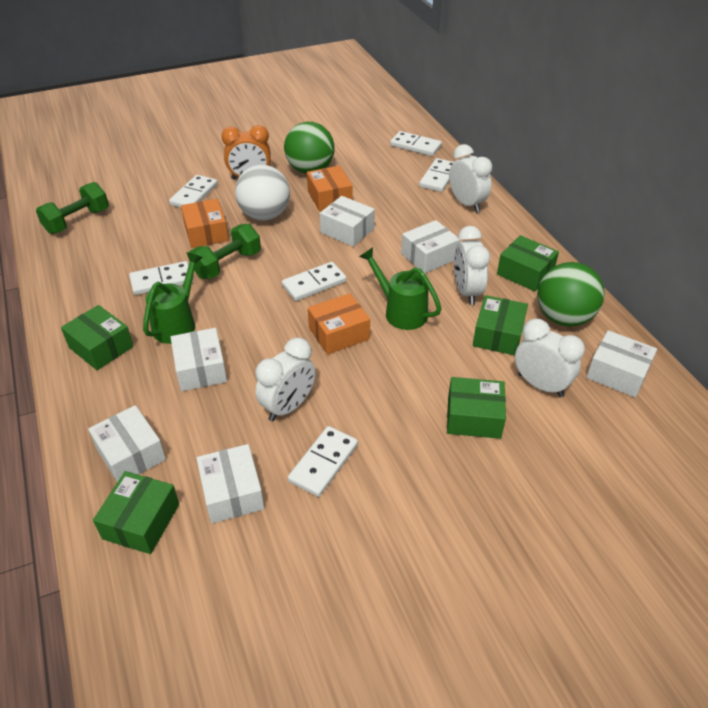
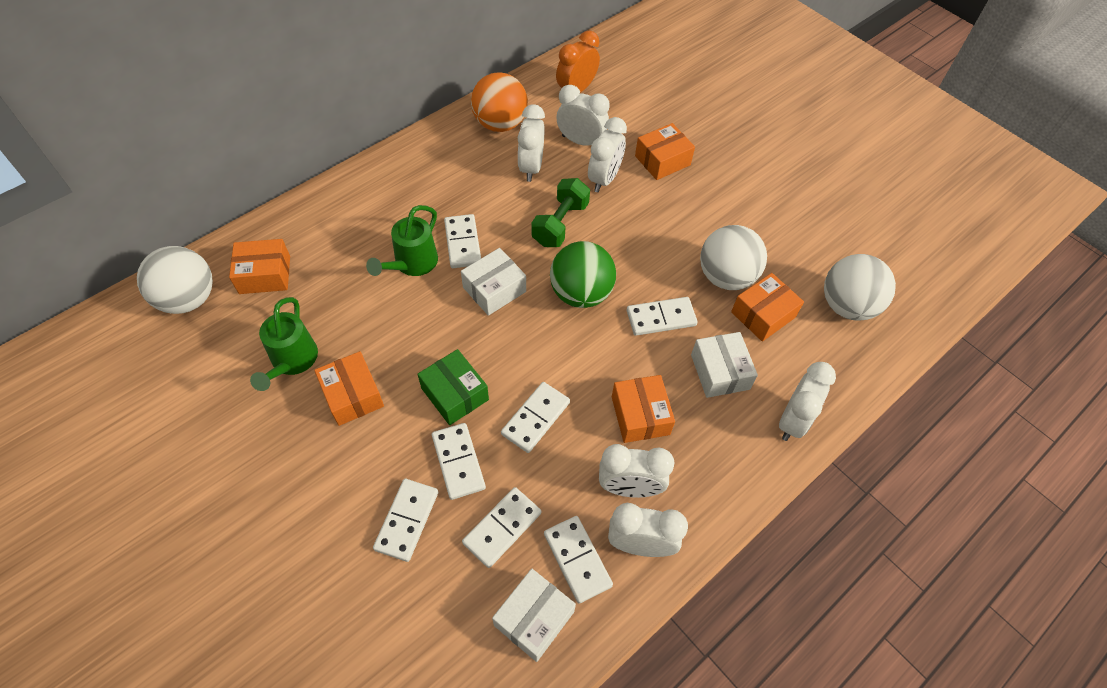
green ball: 2 -> 1
green box: 5 -> 1
green dumbbell: 2 -> 1
orange ball: 0 -> 1
orange box: 3 -> 5
white ball: 1 -> 3
white box: 6 -> 3
white clock: 4 -> 6
white domino: 6 -> 7

